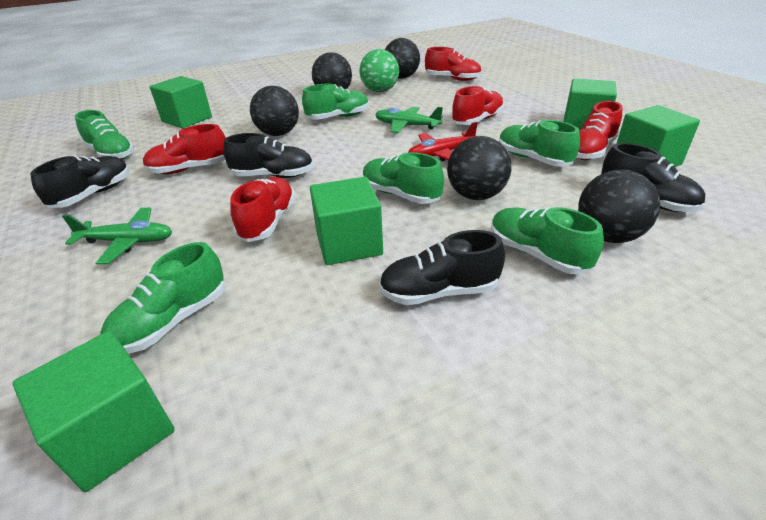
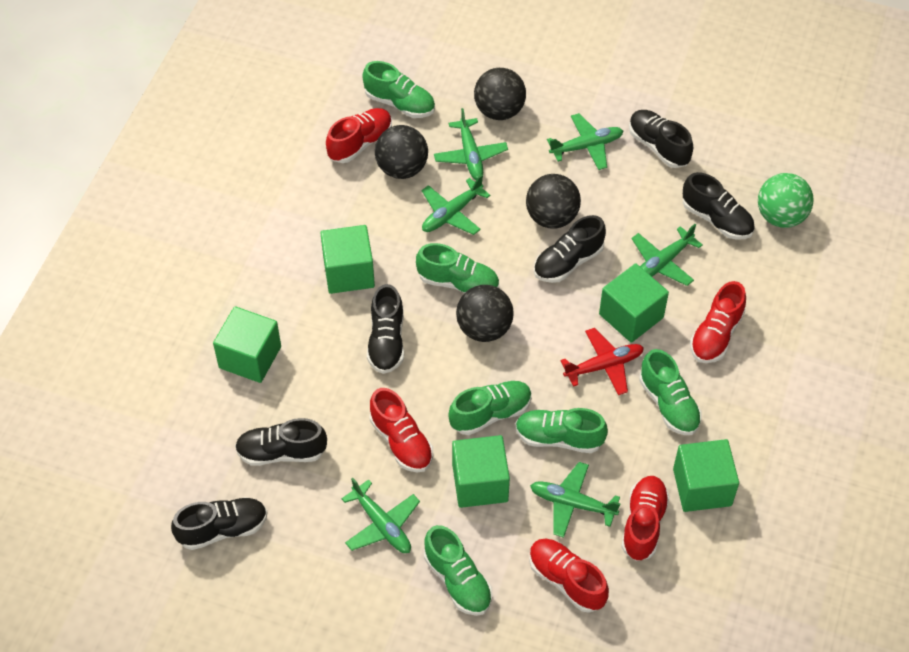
black ball: 5 -> 4
black shoe: 4 -> 6
green plane: 2 -> 6

